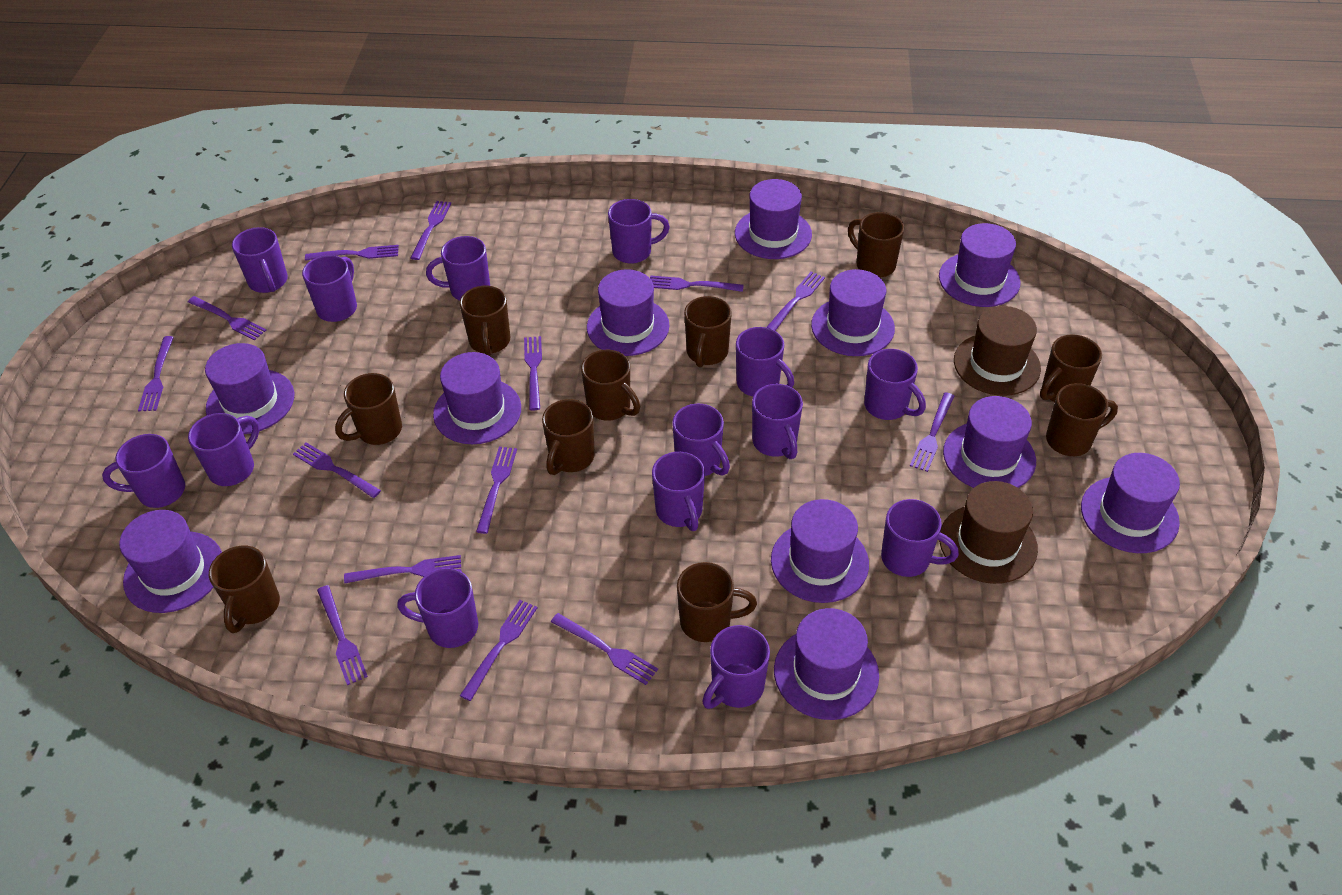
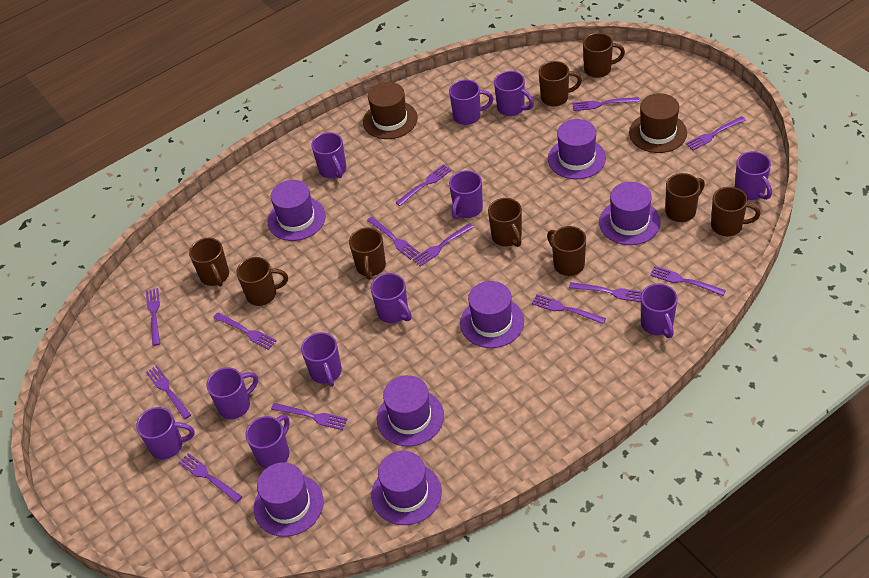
brown mug: 10 -> 9
purple fork: 14 -> 13
purple hat: 11 -> 7
purple mug: 14 -> 11

